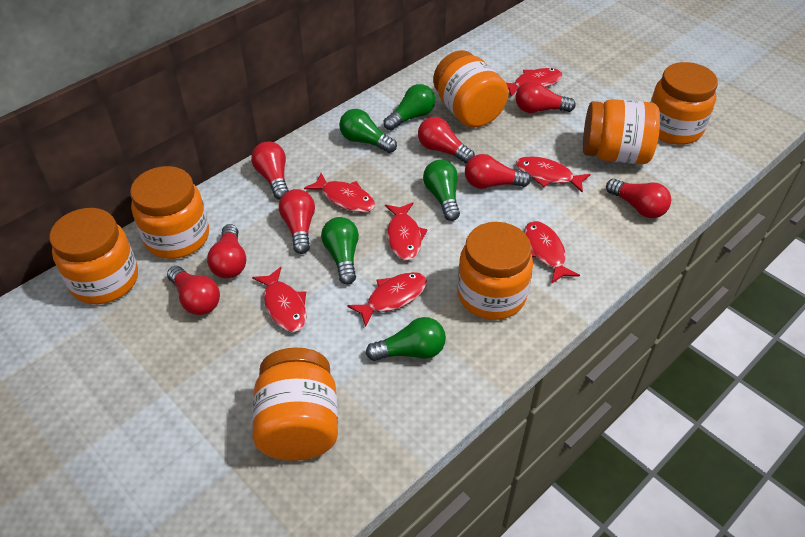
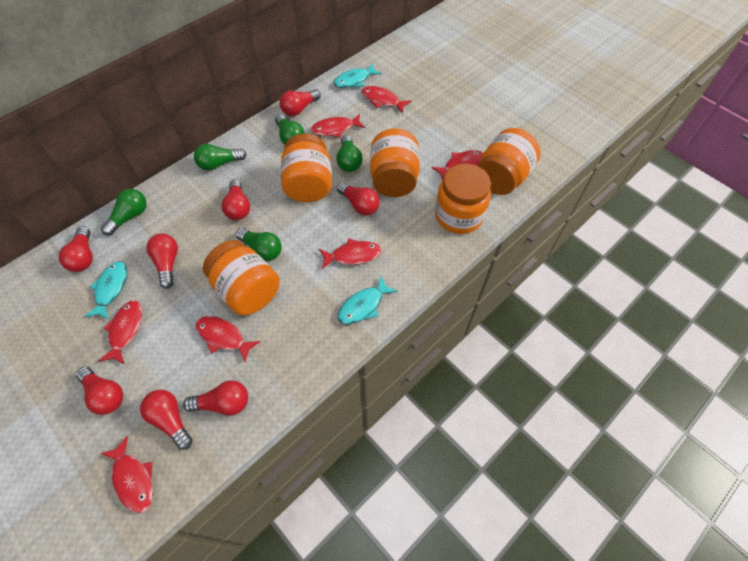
orange jar: 7 -> 5
turquoise fish: 0 -> 3

